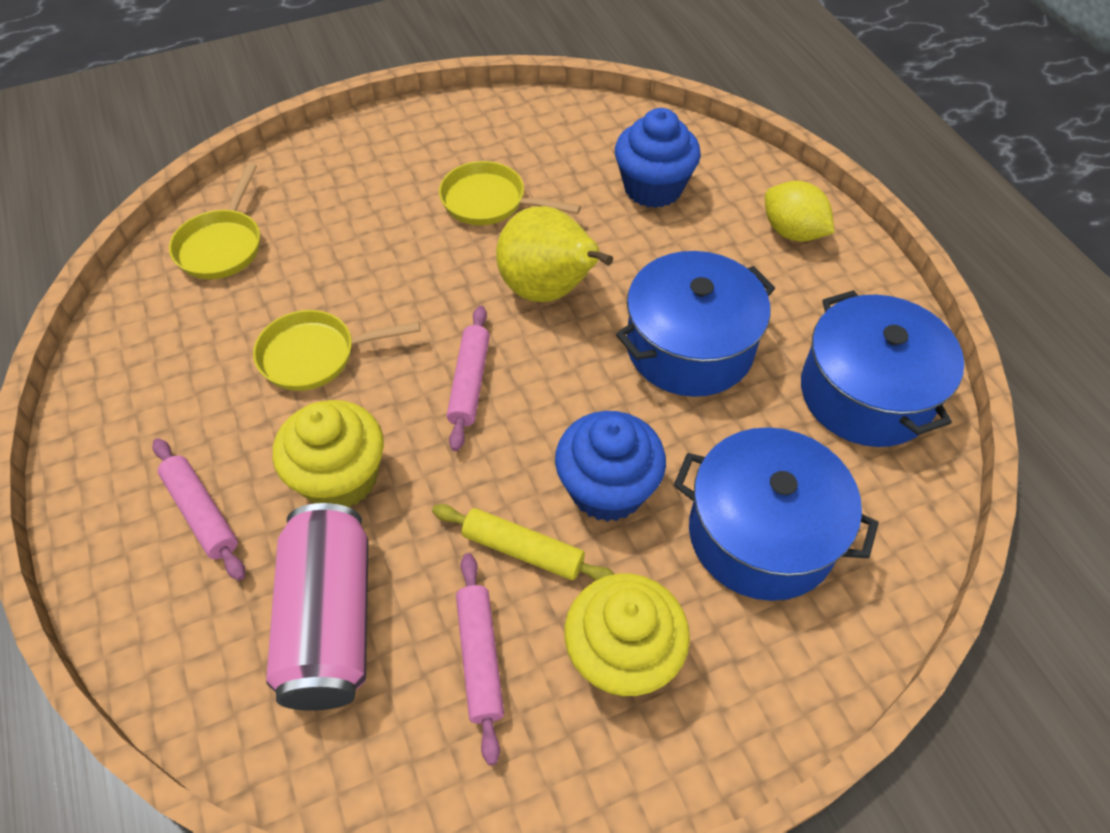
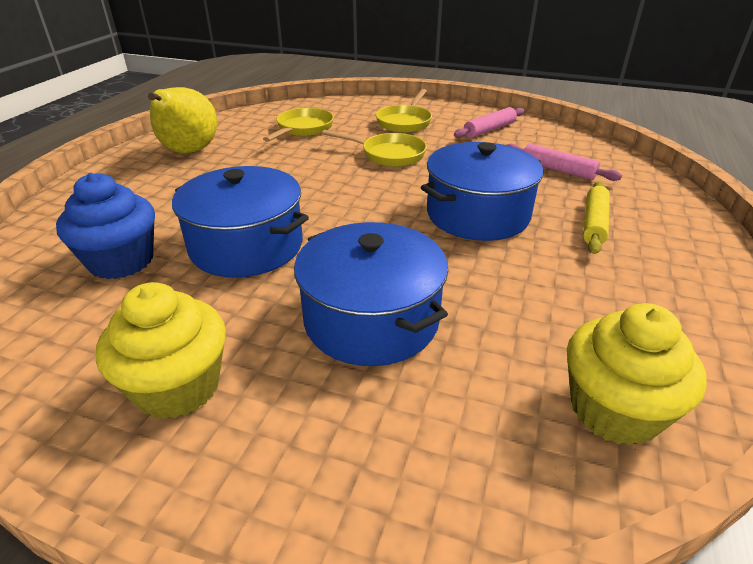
blue cupcake: 2 -> 1
pink can: 1 -> 0
pink rolling pin: 3 -> 2
yellow lemon: 1 -> 0

